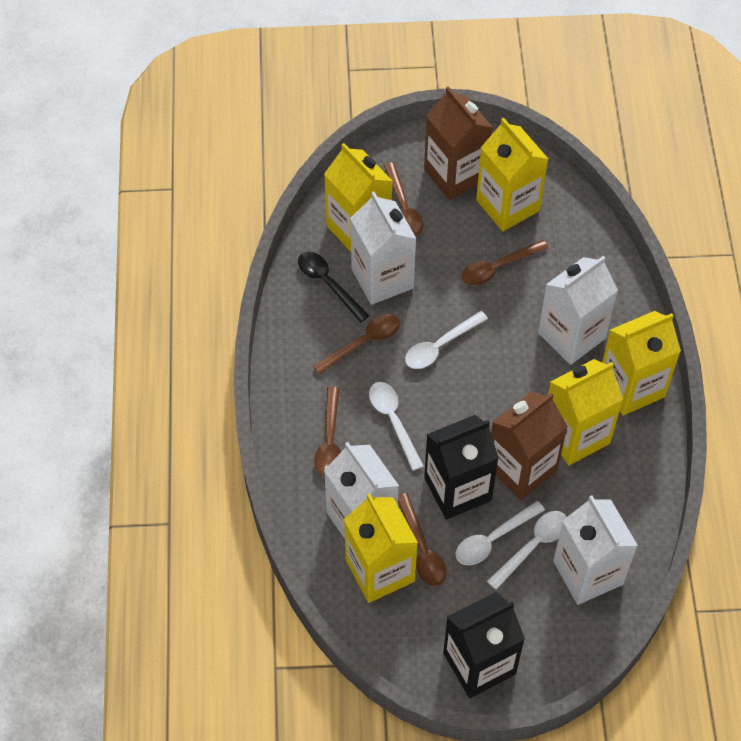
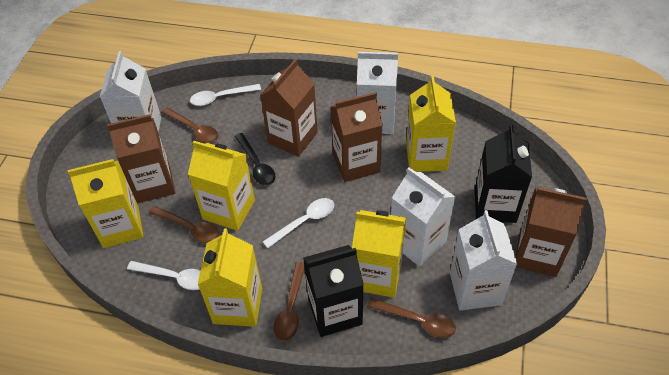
brown carton: 2 -> 4
brown spoon: 5 -> 4
white spoon: 4 -> 3

